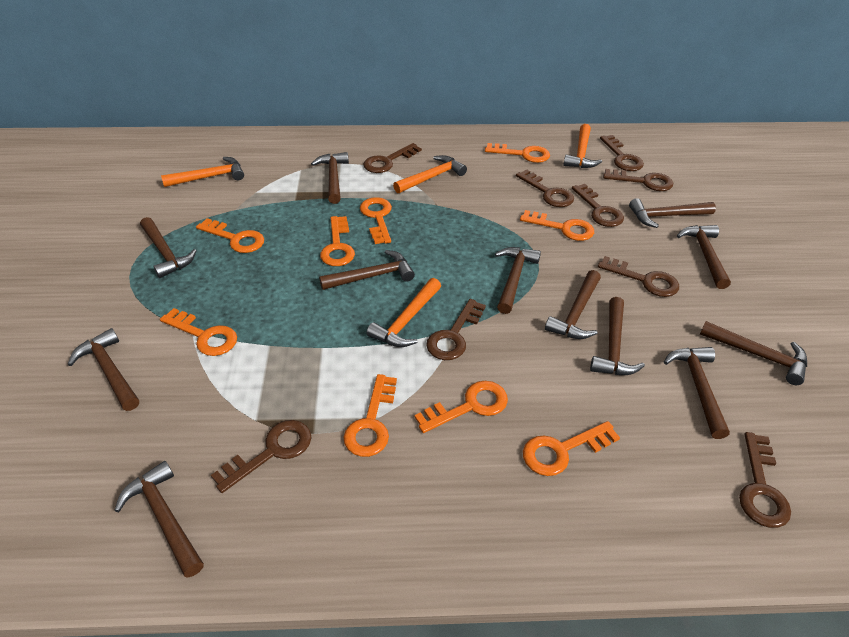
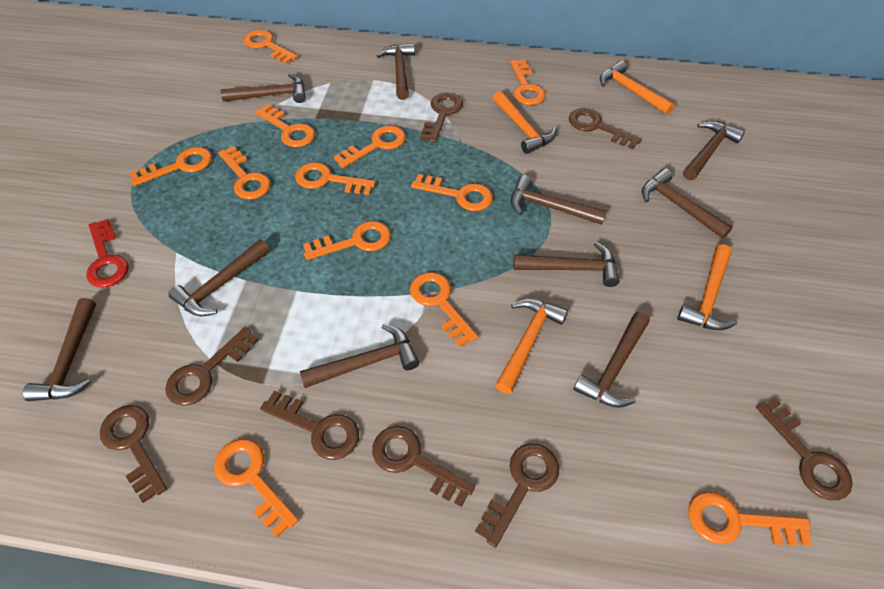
brown hammer: 12 -> 10
brown key: 9 -> 8
orange key: 9 -> 12
red key: 0 -> 1

